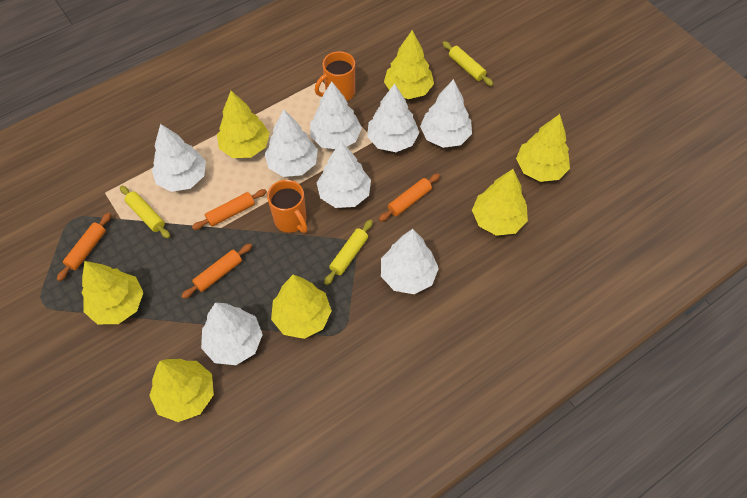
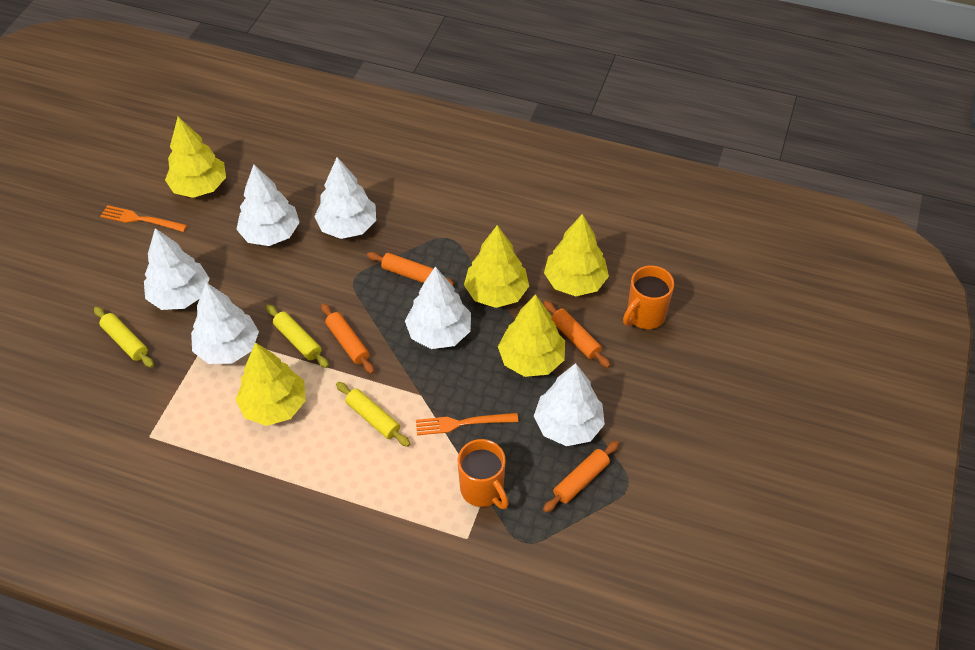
orange fork: 0 -> 2
white tree: 8 -> 6
yellow tree: 7 -> 5

